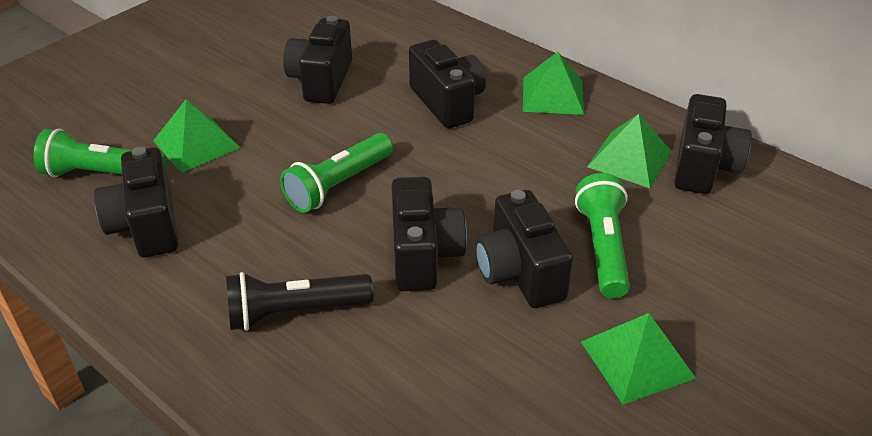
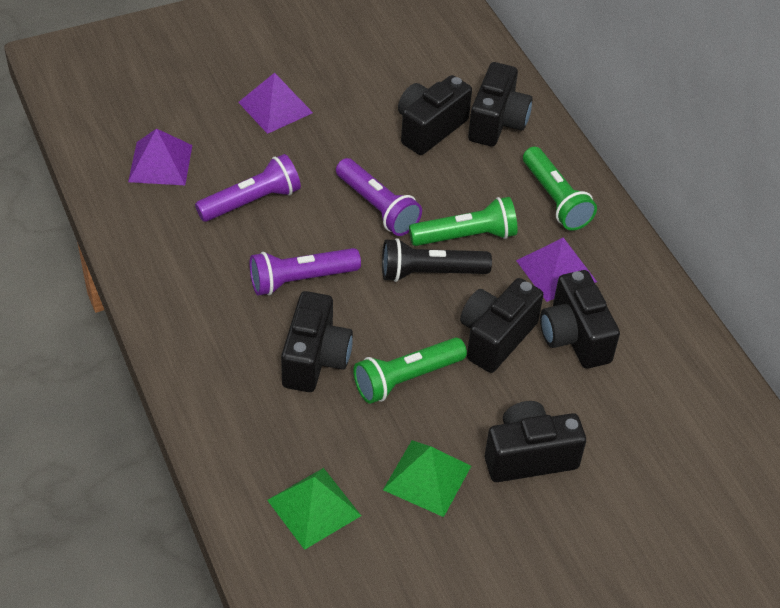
green pyramid: 4 -> 2
purple flashlight: 0 -> 3
purple pyramid: 0 -> 3

